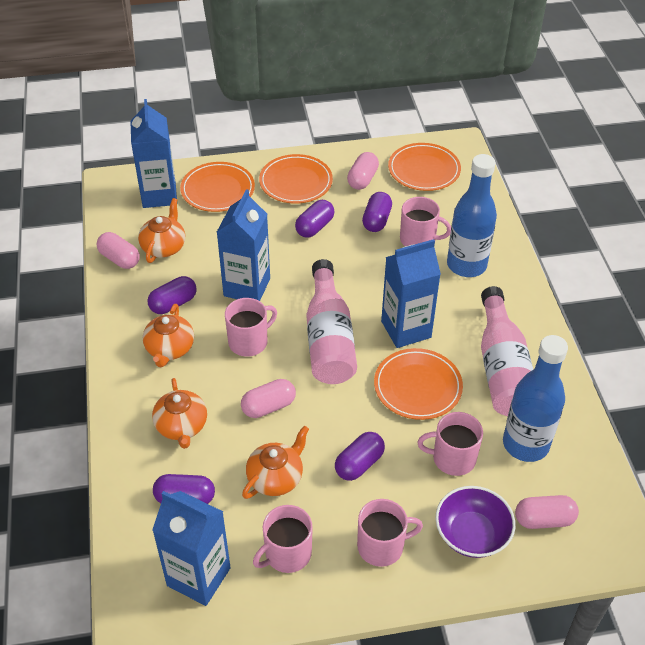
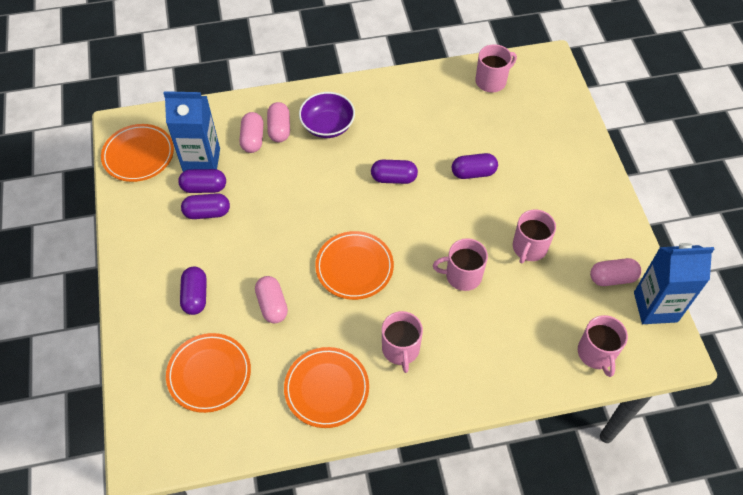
blue bottle: 2 -> 0
blue carton: 4 -> 2
orange teapot: 4 -> 0
pink bottle: 2 -> 0

